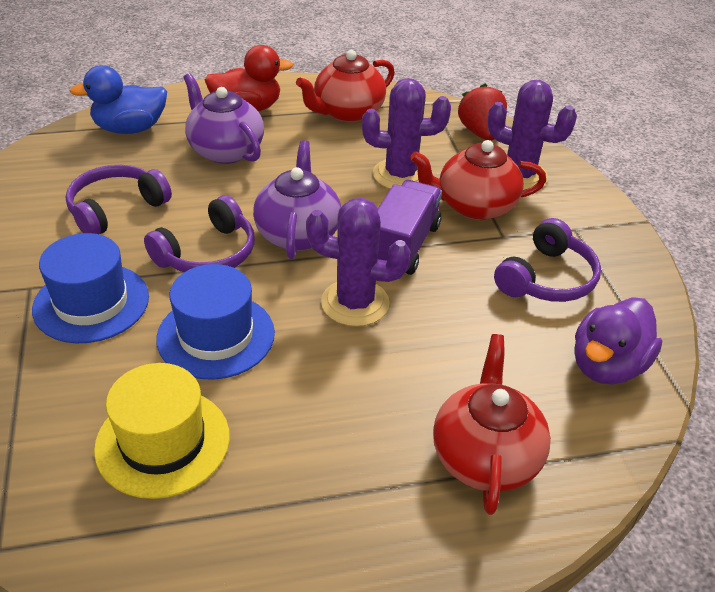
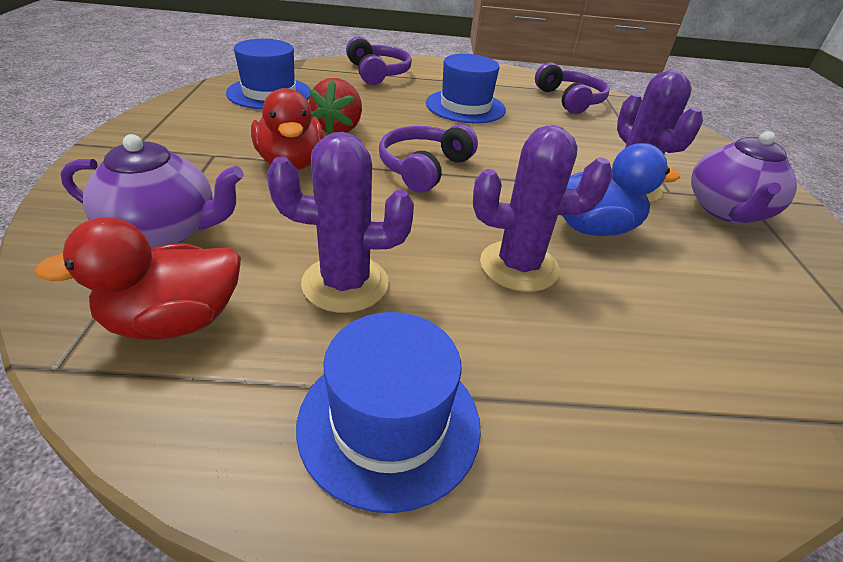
blue hat: 2 -> 3
purple duck: 1 -> 0
purple truck: 1 -> 0
red duck: 1 -> 2
red teapot: 3 -> 0
yellow hat: 1 -> 0

